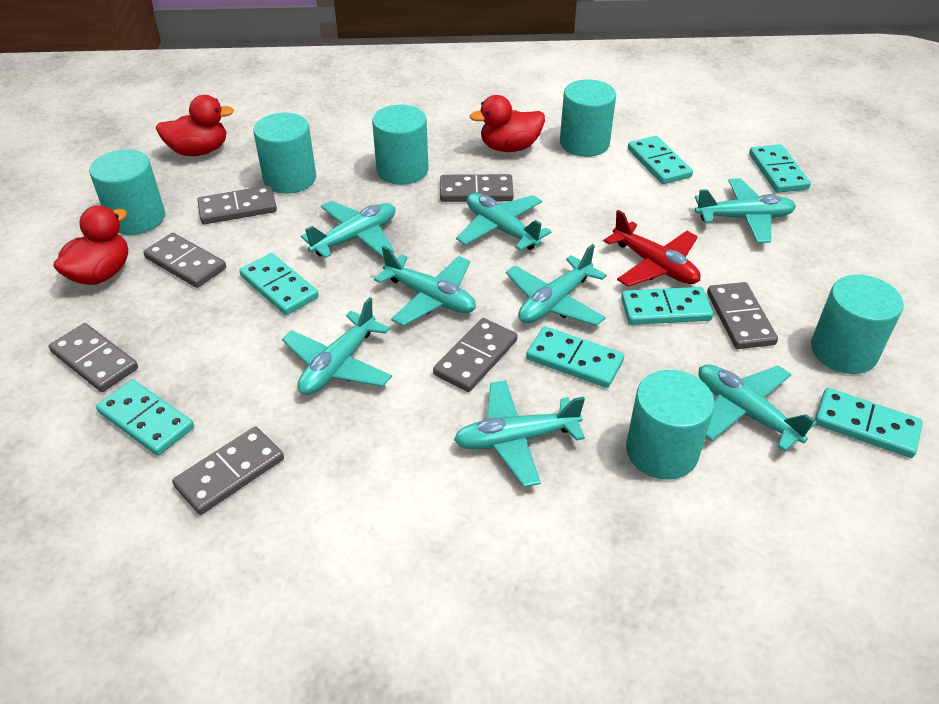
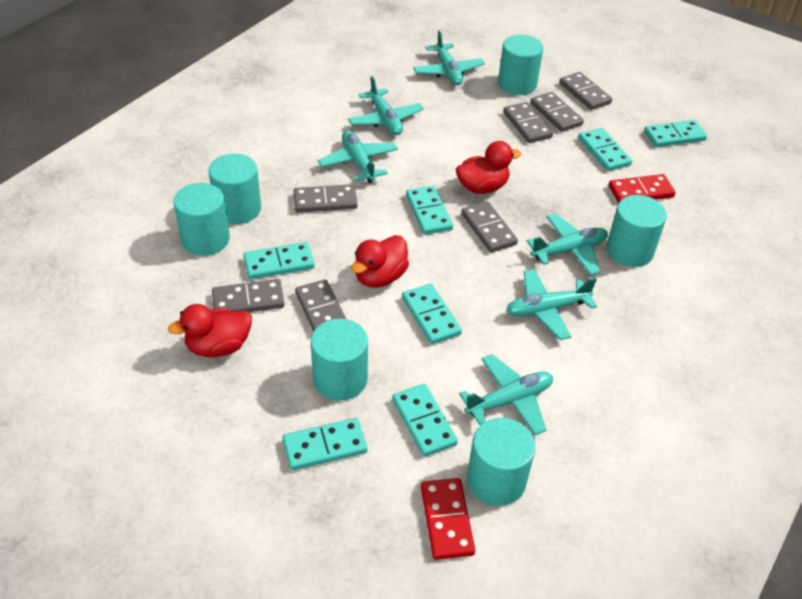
red domino: 0 -> 2
red plane: 1 -> 0
turquoise plane: 8 -> 6

